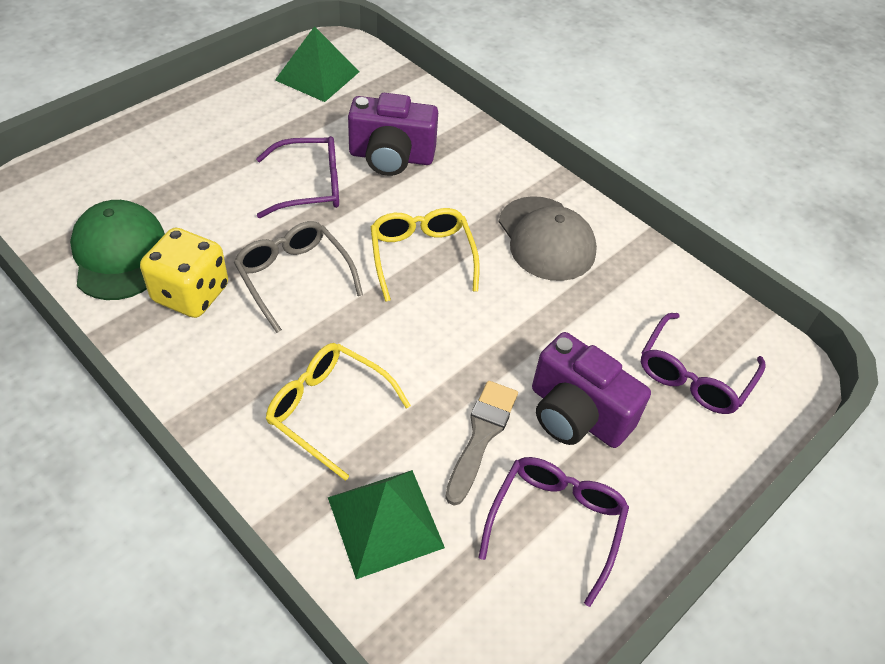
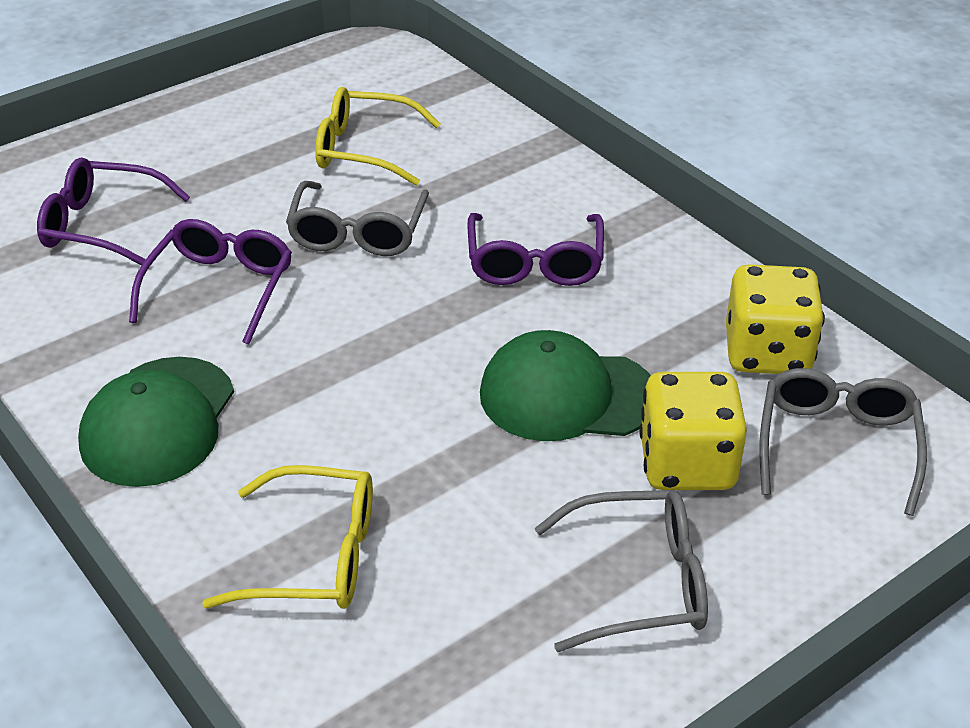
green cap: 1 -> 2
green pyramid: 2 -> 0
grey brush: 1 -> 0
grey cap: 1 -> 0
grey glasses: 1 -> 3
purple camera: 2 -> 0
yellow dice: 1 -> 2

